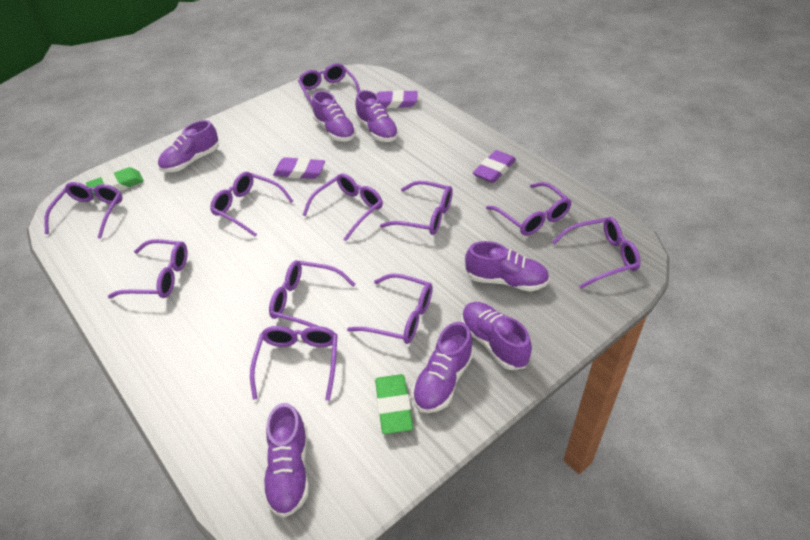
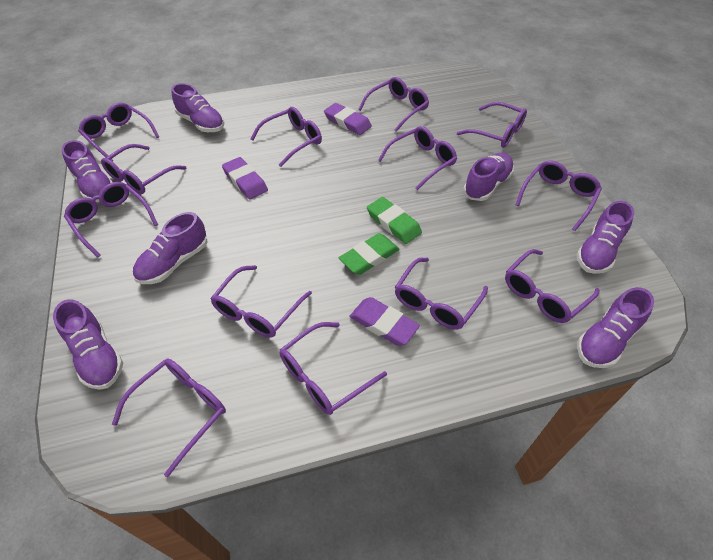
purple glasses: 11 -> 13

